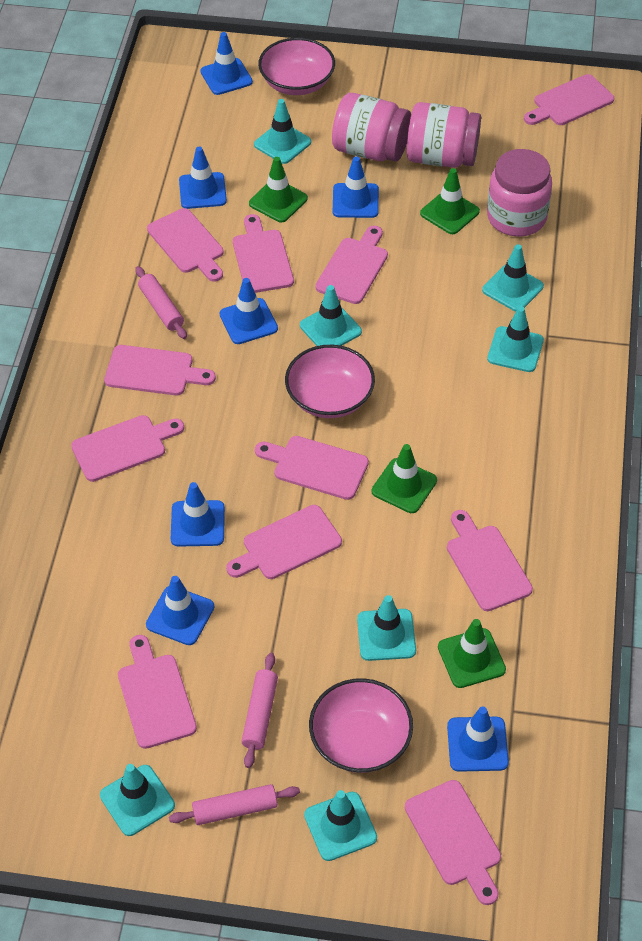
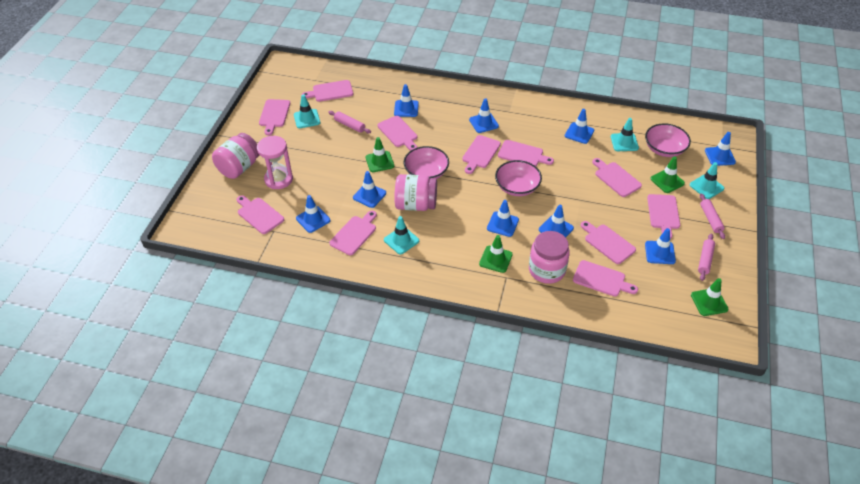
blue traffic cone: 7 -> 9
pink hourglass: 0 -> 1
turquoise traffic cone: 7 -> 4

